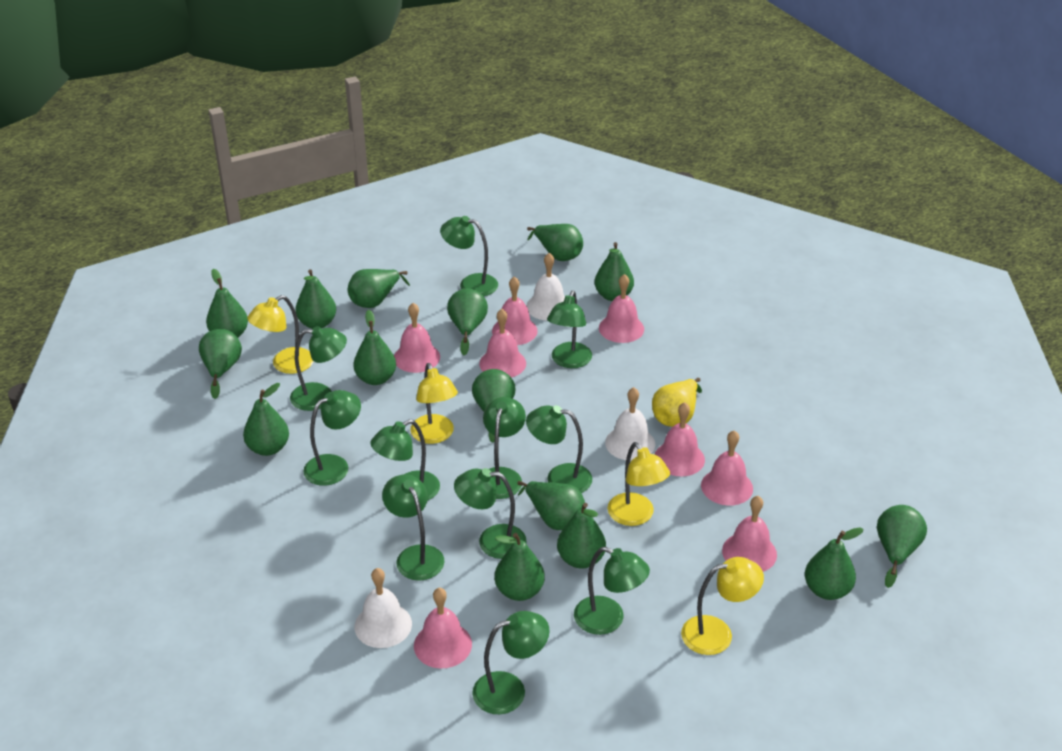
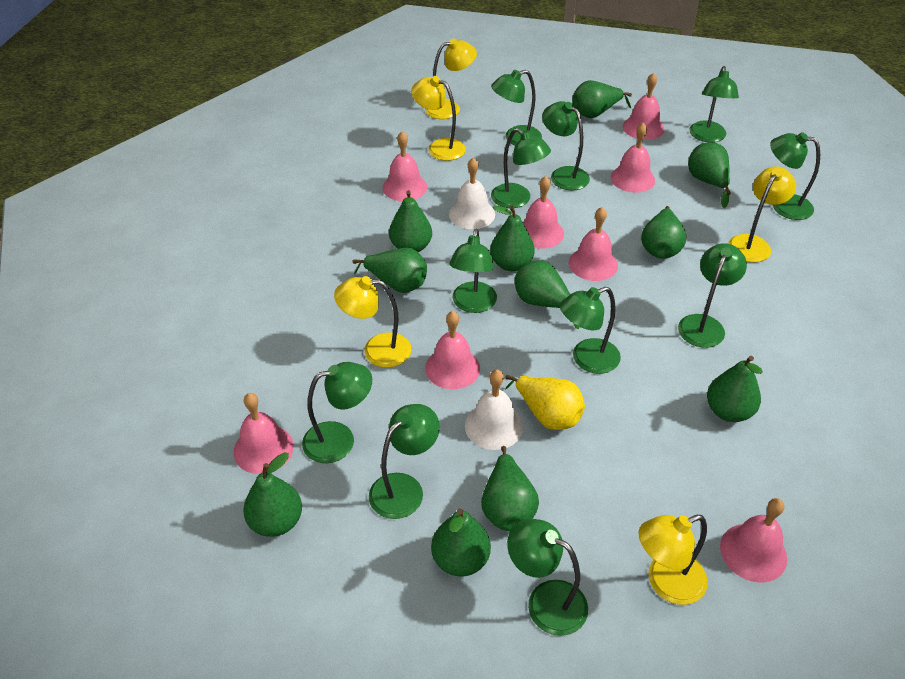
green pear: 15 -> 11
white bell: 3 -> 2
yellow lamp: 4 -> 5

